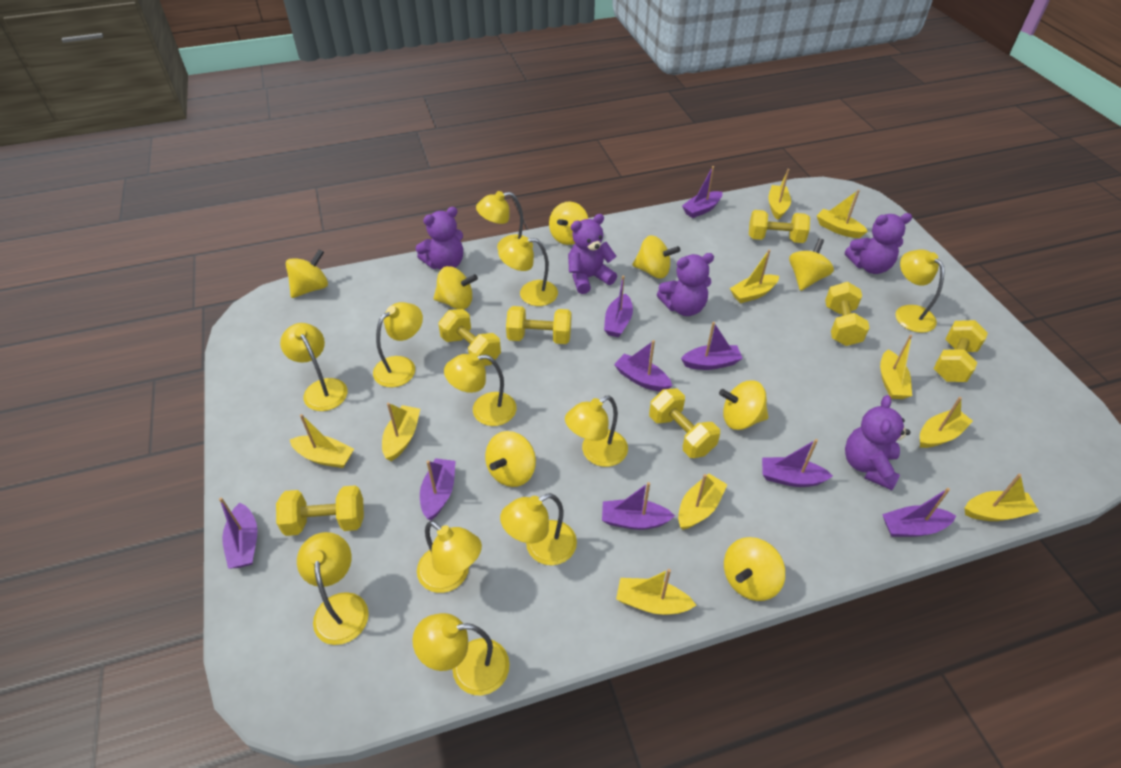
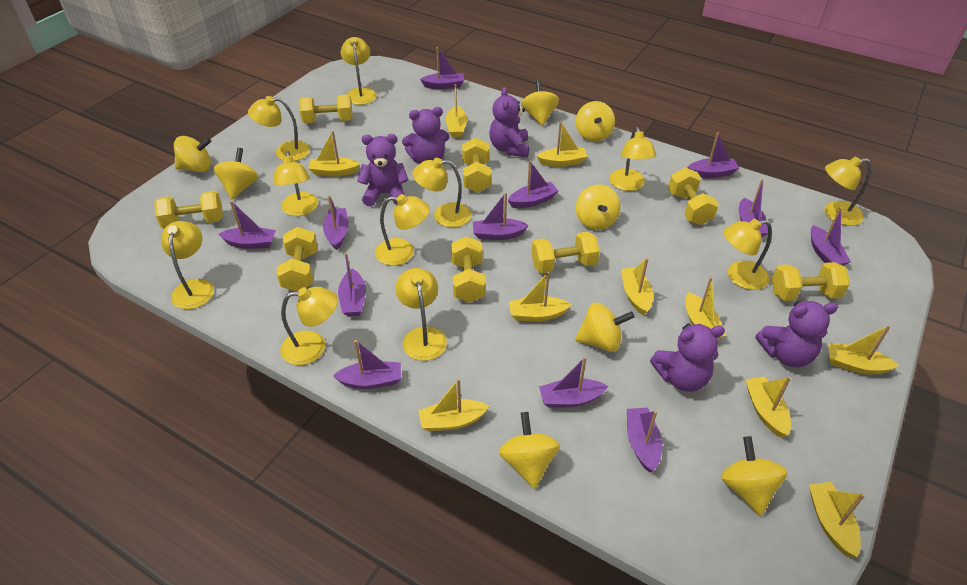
purple boat: 9 -> 12
yellow dumbbell: 7 -> 8

